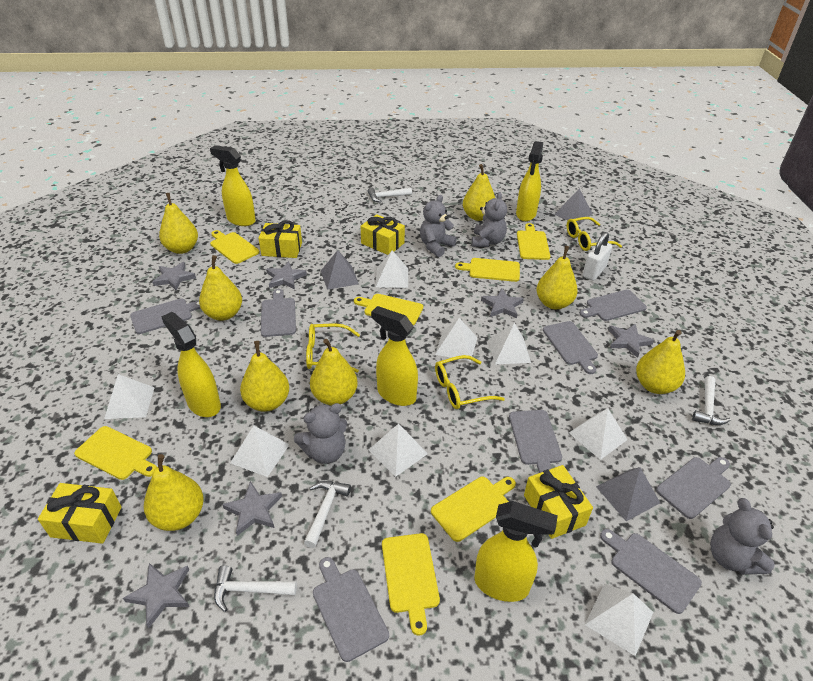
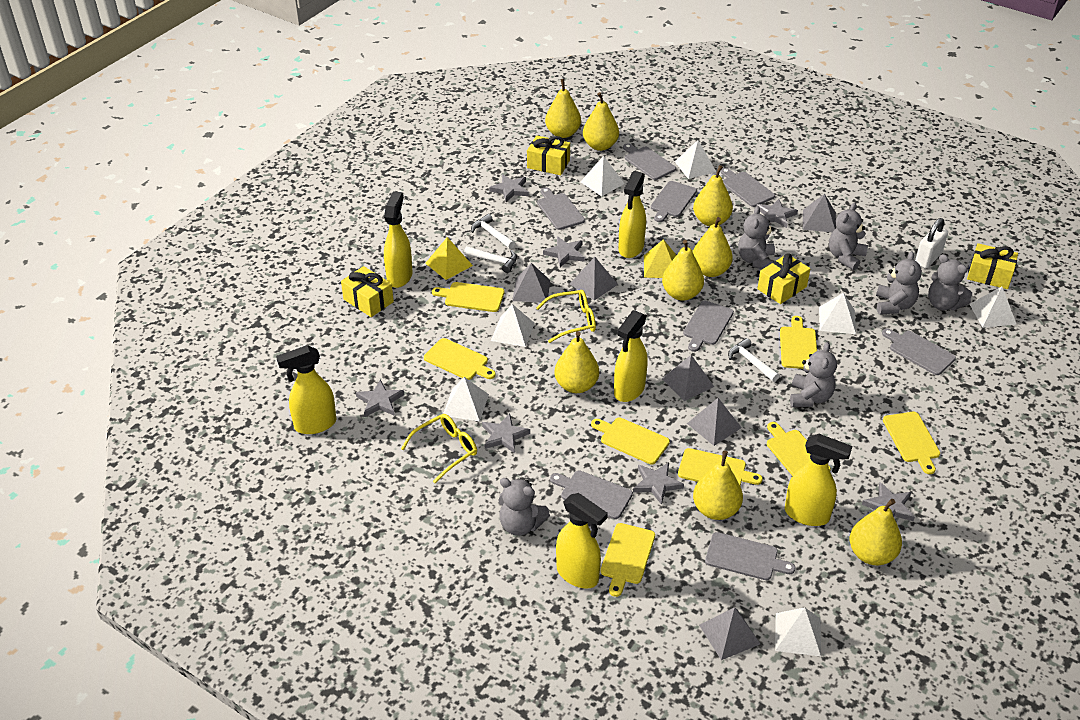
grey pyramid: 3 -> 6
grey star: 6 -> 7
grey teddy bear: 4 -> 6
white hammer: 4 -> 3
white pyramid: 8 -> 7
yellow cutting board: 7 -> 8
yellow glasses: 3 -> 2
yellow pyramid: 0 -> 2
yellow spray bottle: 5 -> 6

